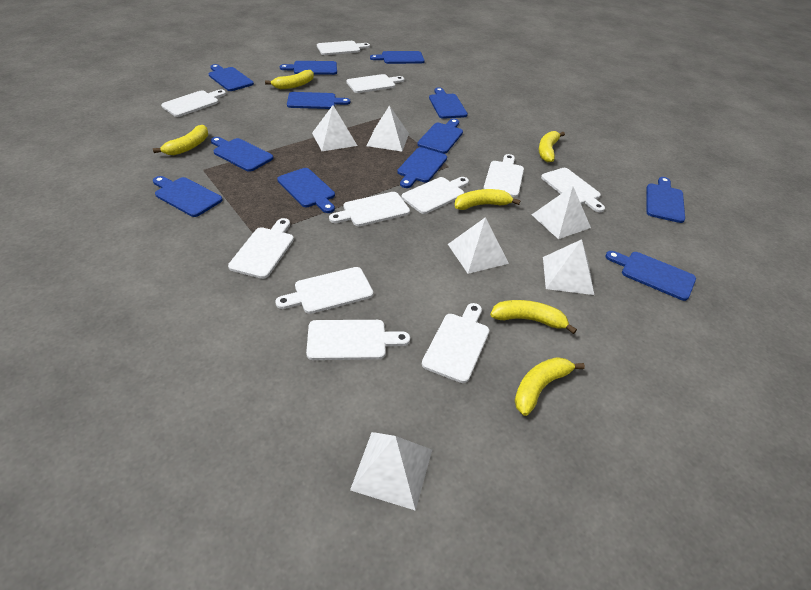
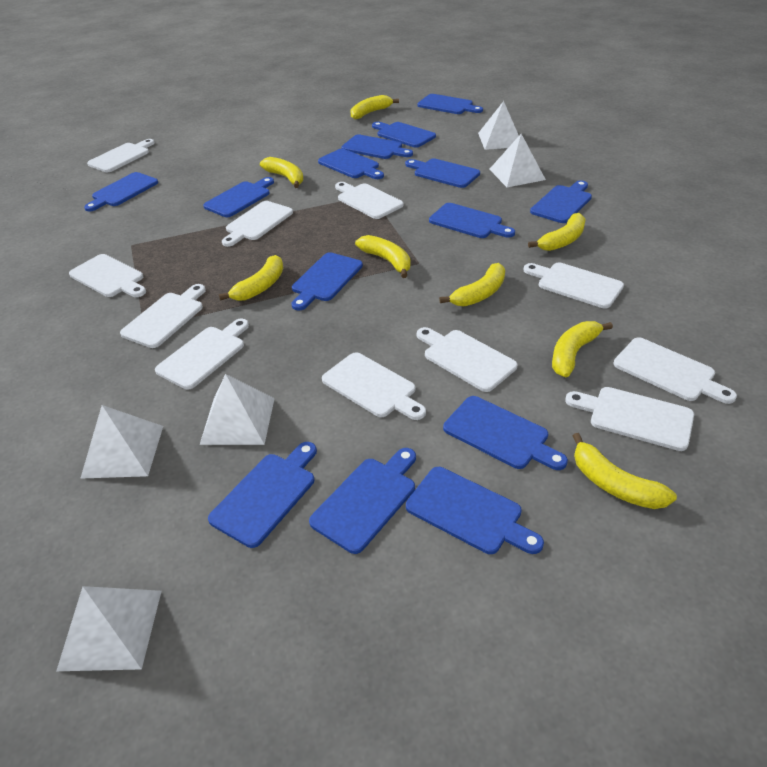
blue cutting board: 12 -> 14
white pyramid: 6 -> 5
yellow banana: 6 -> 8

